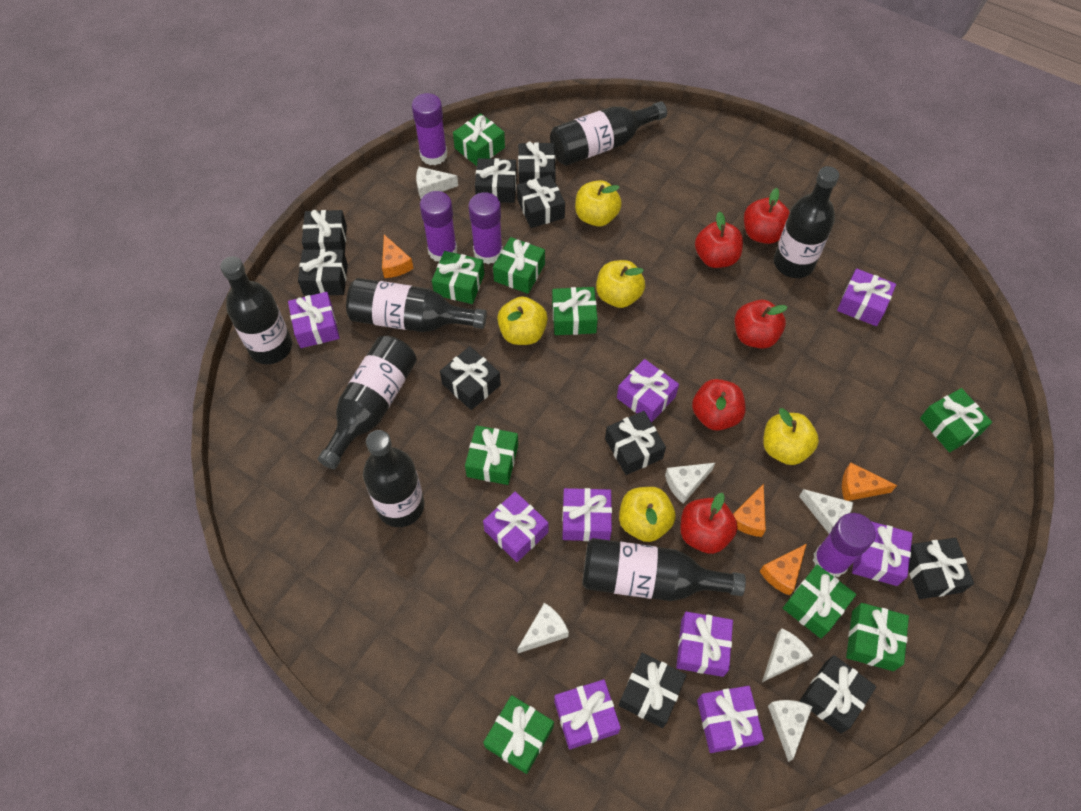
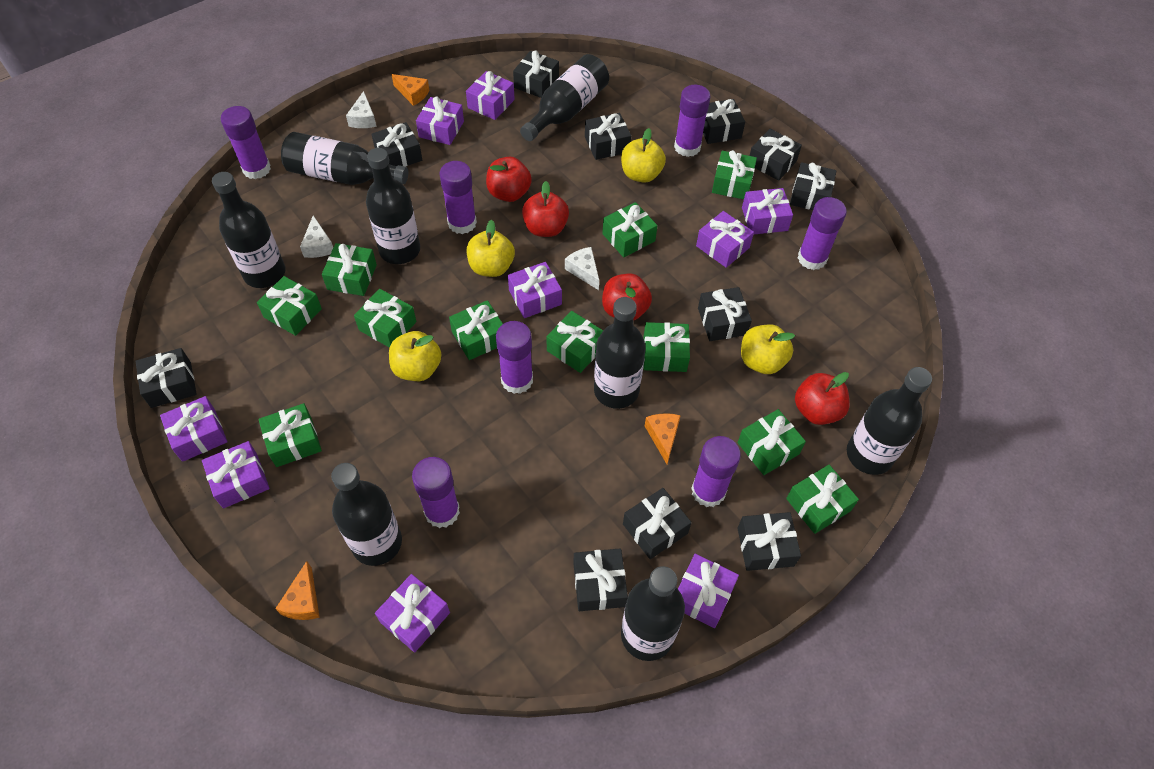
black bottle: 7 -> 8
black gift: 10 -> 11
green gift: 9 -> 11
orange cheese: 4 -> 3
purple glue stick: 4 -> 7
red apple: 5 -> 4
white cheese: 6 -> 3
yellow apple: 5 -> 4

